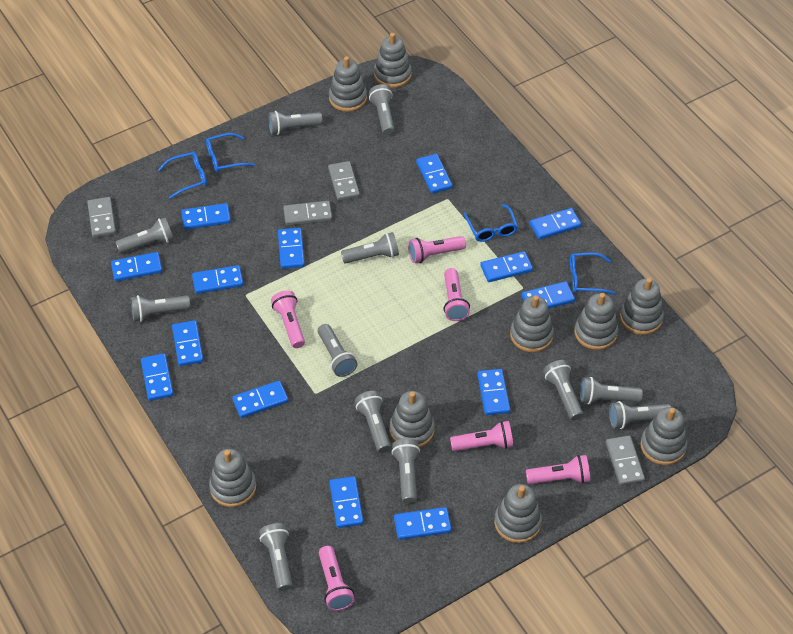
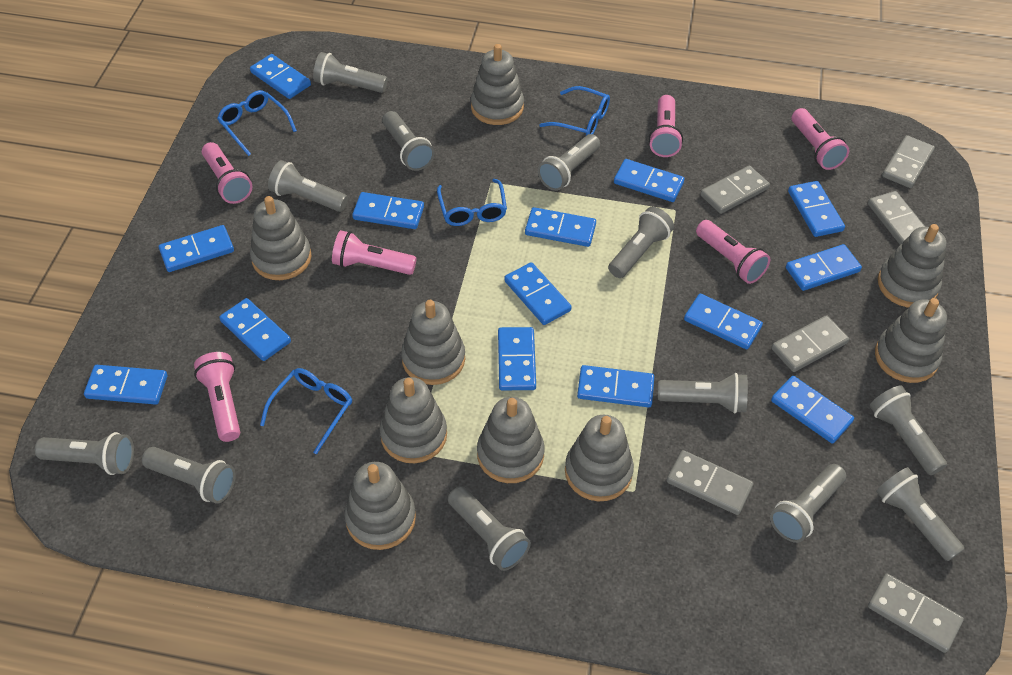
grey domino: 4 -> 6

